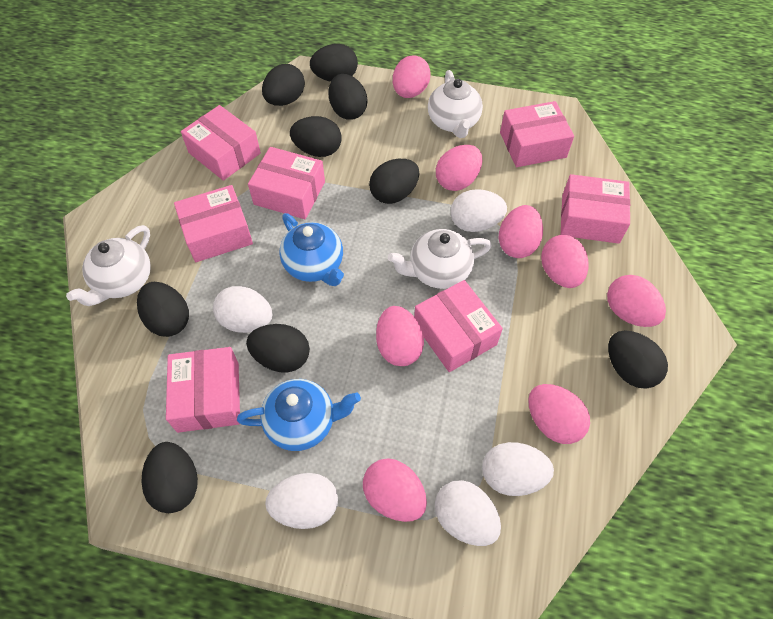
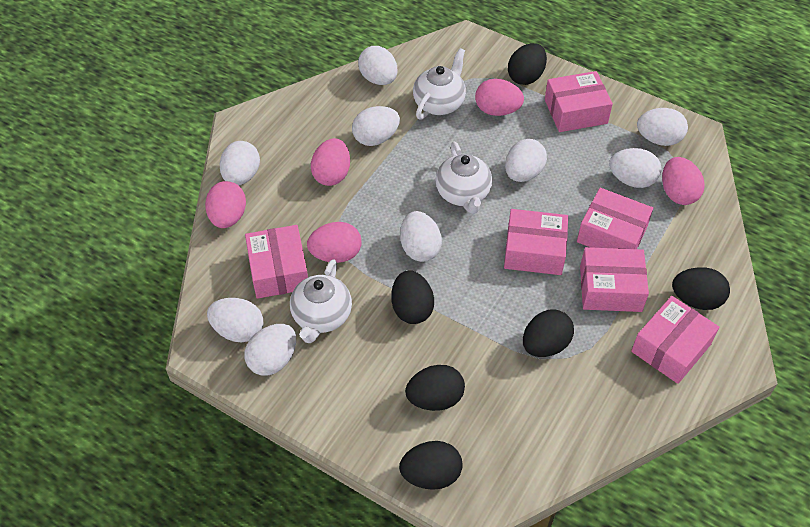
black egg: 9 -> 6
blue teapot: 2 -> 0
pink box: 7 -> 6
pink egg: 8 -> 5
white egg: 5 -> 9

